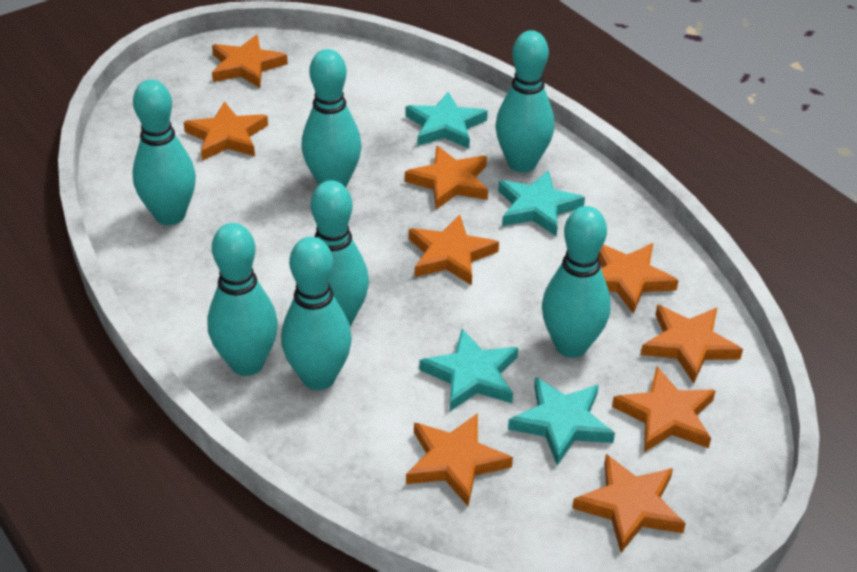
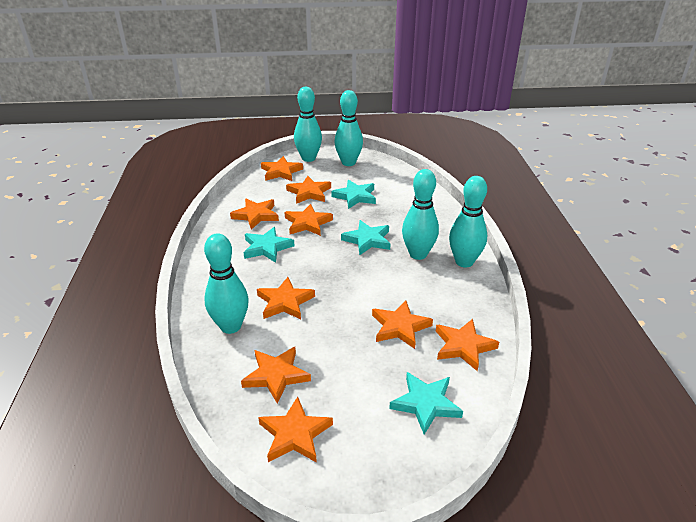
turquoise bowling pin: 7 -> 5

